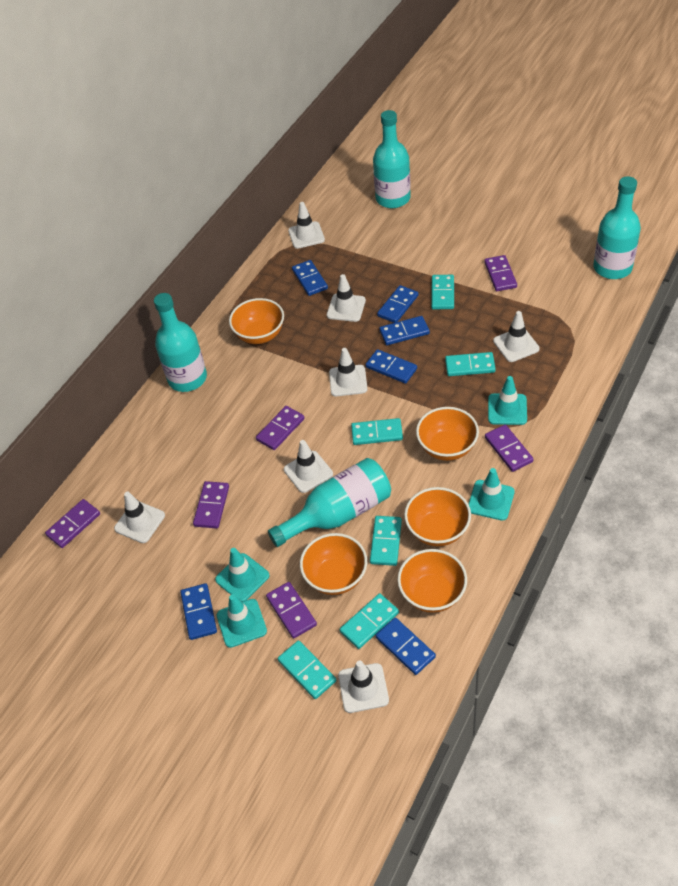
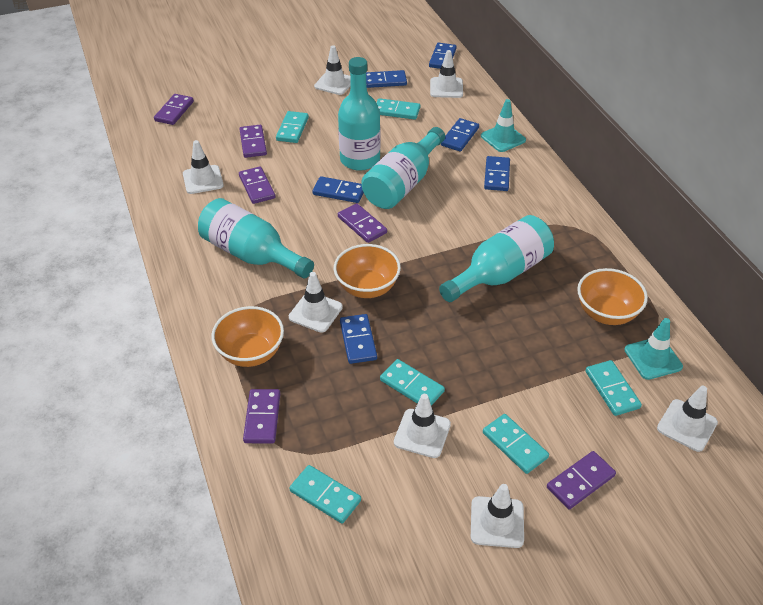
orange bowl: 5 -> 3
turquoise traffic cone: 4 -> 2

